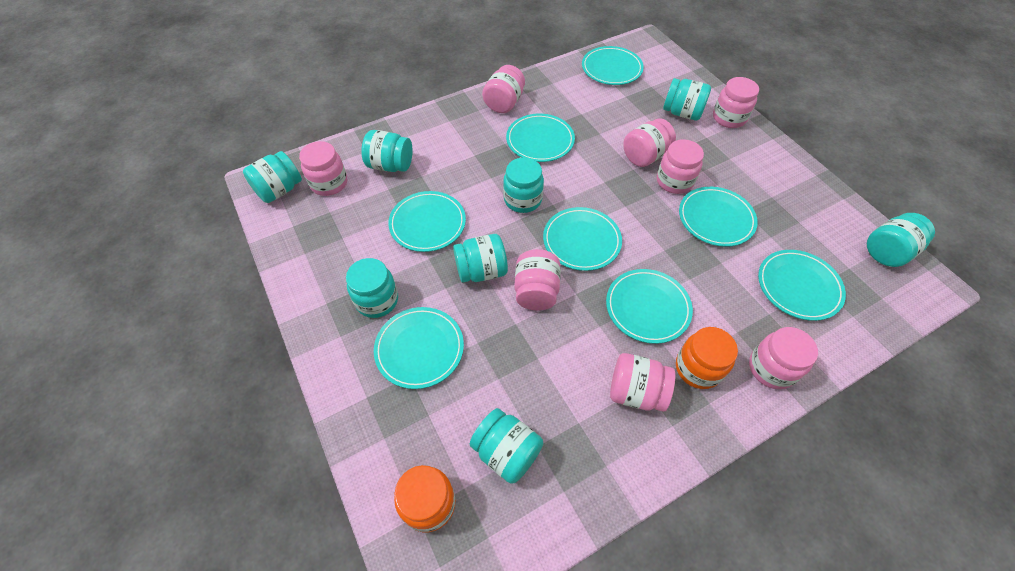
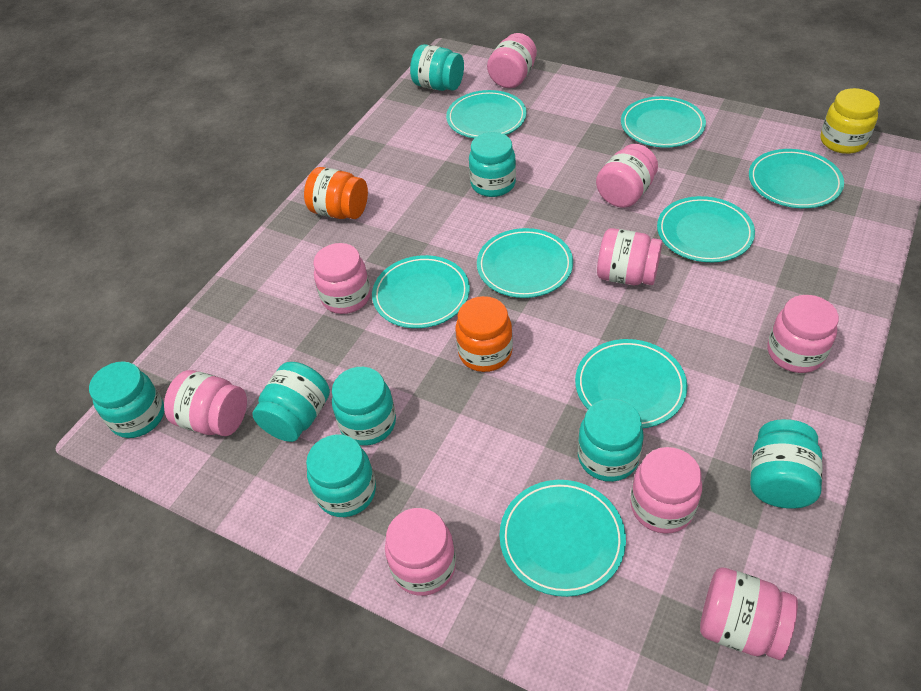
pink jar: 8 -> 9
yellow jar: 0 -> 1

